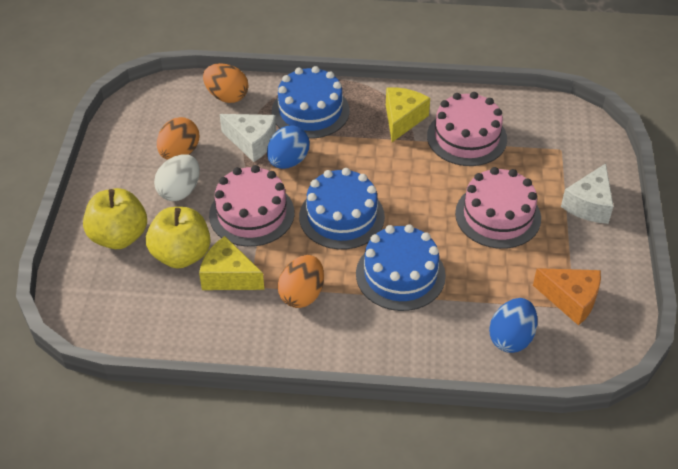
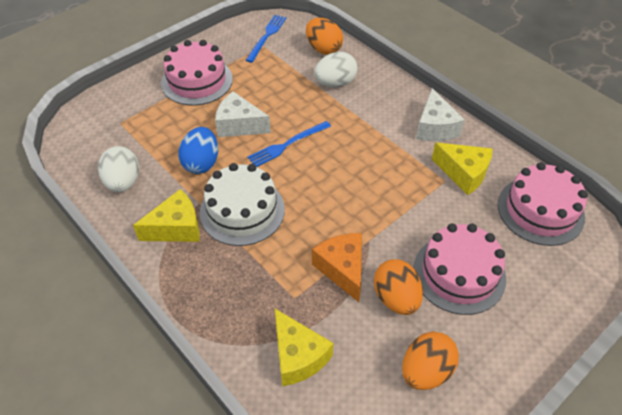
blue cake: 3 -> 0
blue egg: 2 -> 1
blue fork: 0 -> 2
white cake: 0 -> 1
white egg: 1 -> 2
yellow apple: 2 -> 0
yellow cheese: 2 -> 3

